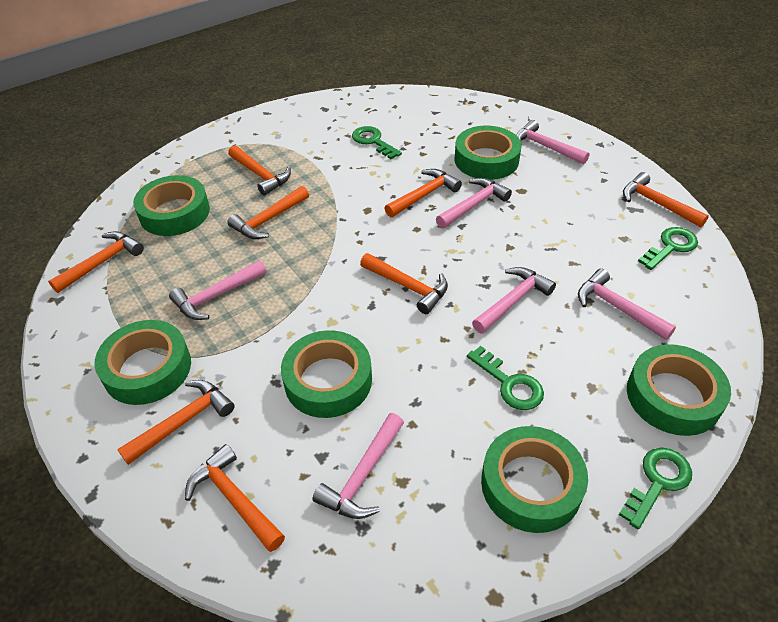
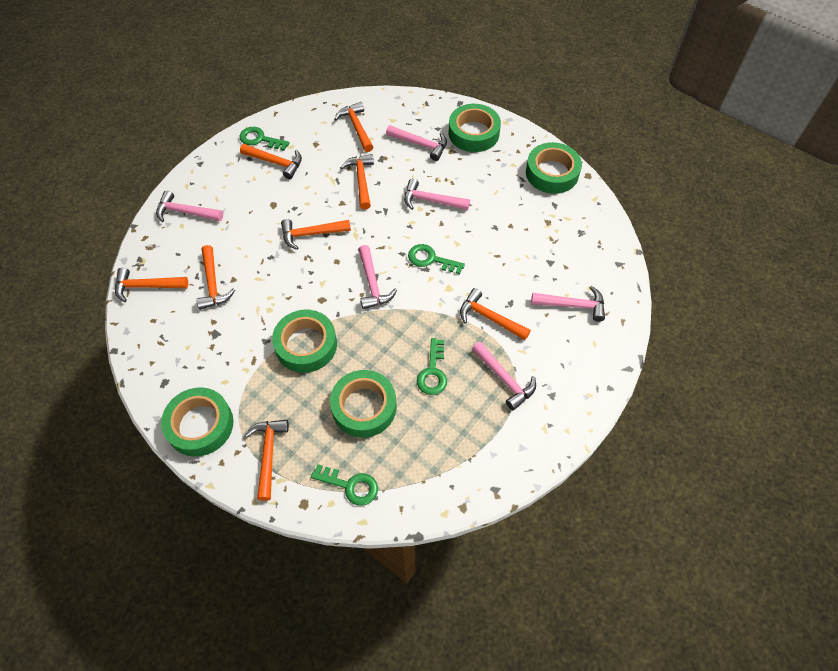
green tape: 6 -> 5

